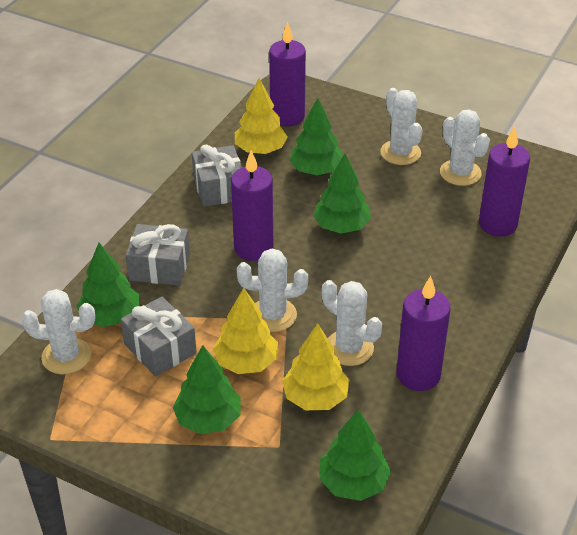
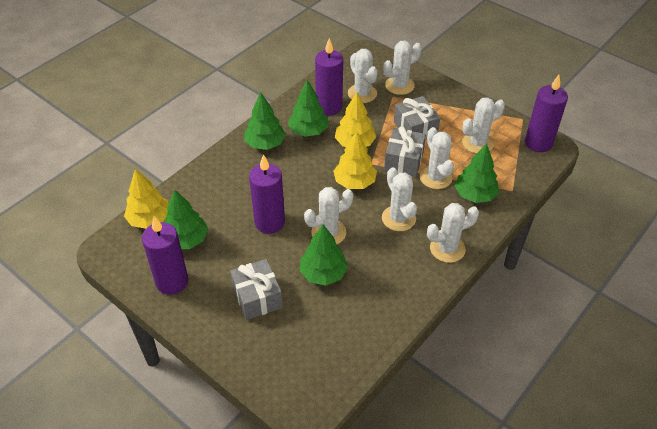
white cactus: 5 -> 7

